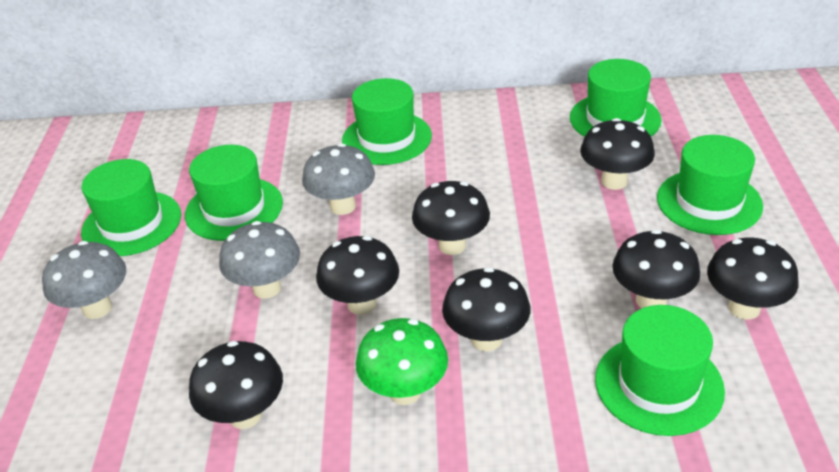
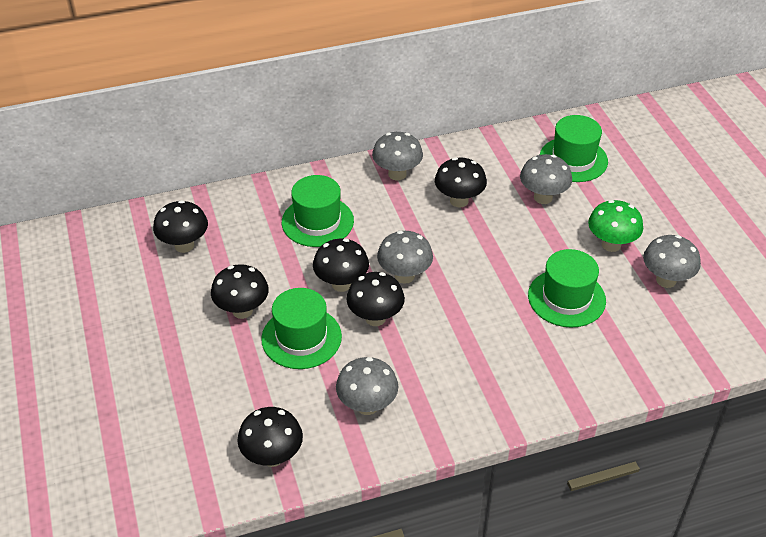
black mushroom: 7 -> 6
green hat: 6 -> 4
grey mushroom: 3 -> 5

